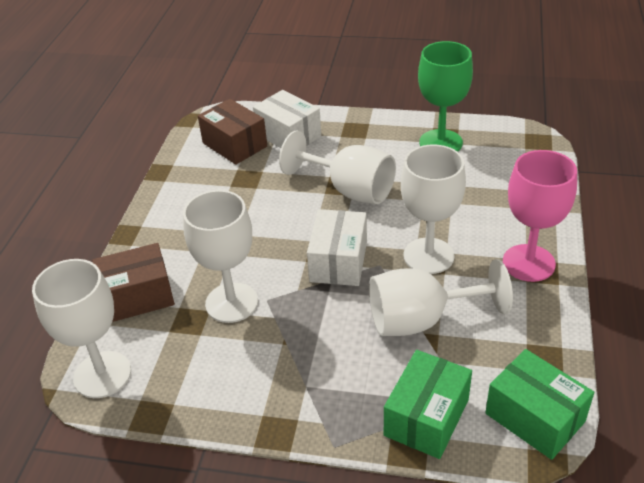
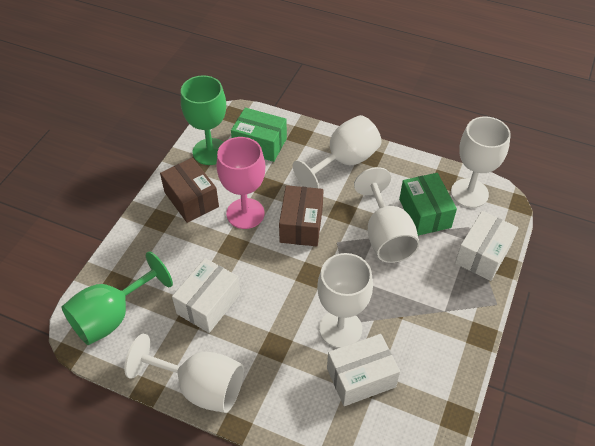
green goblet: 1 -> 2
white box: 2 -> 3

